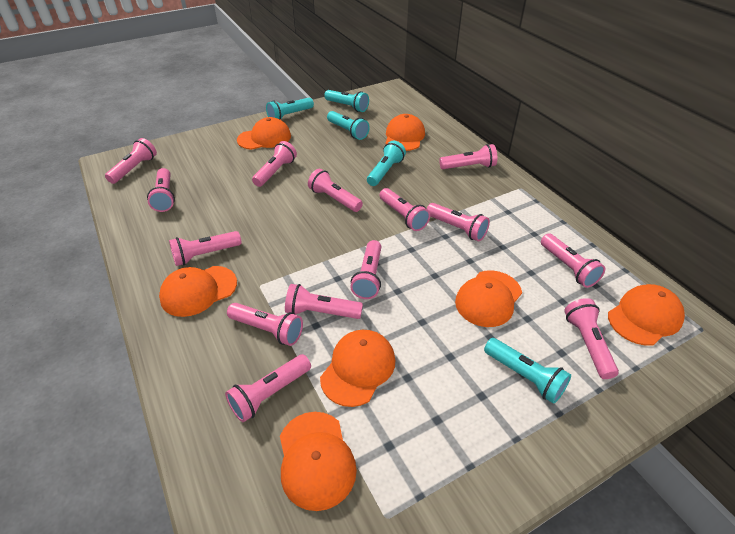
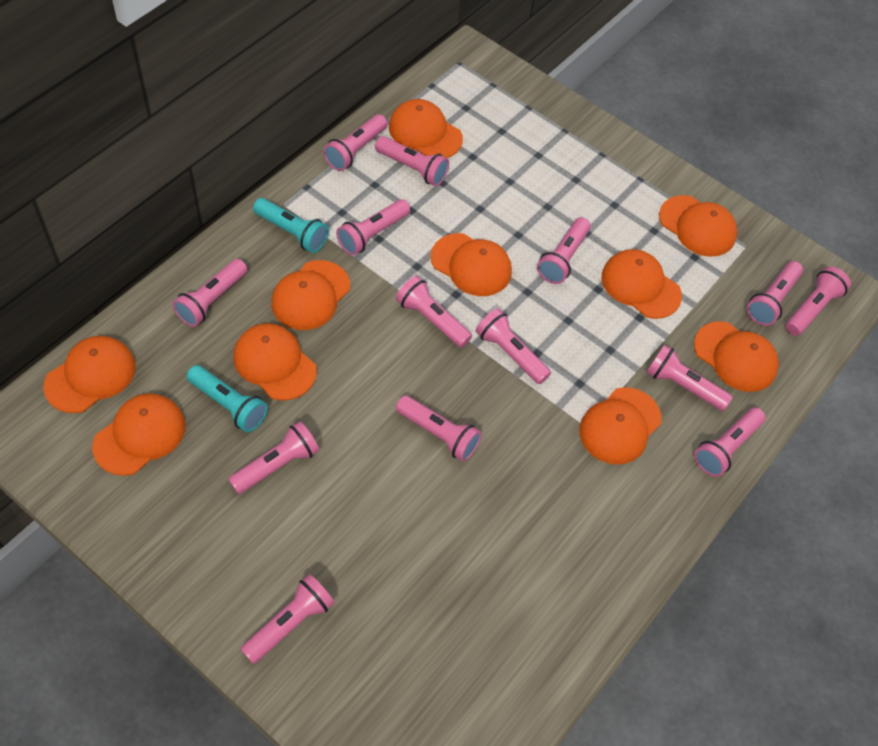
orange cap: 7 -> 10
turquoise flashlight: 5 -> 2

